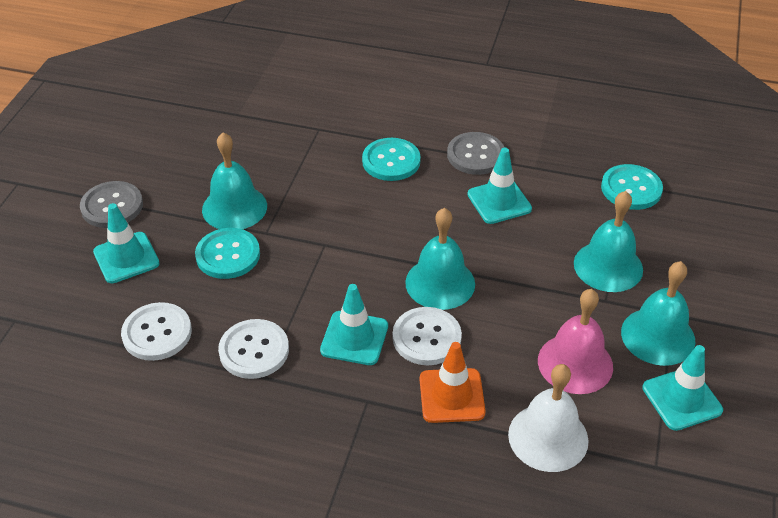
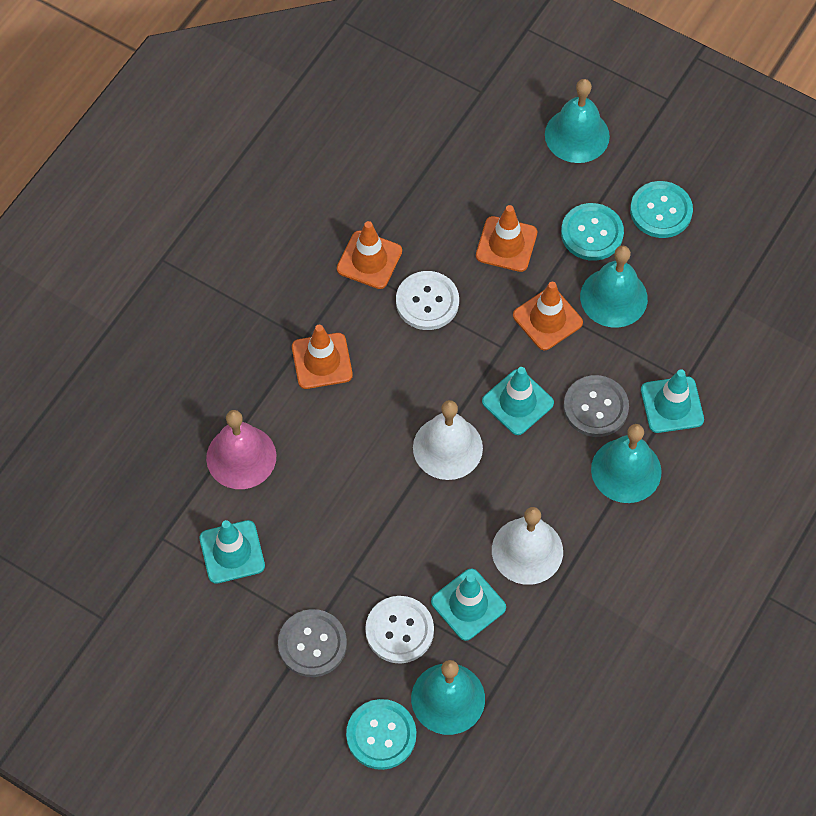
orange traffic cone: 1 -> 4
white bell: 1 -> 2
white button: 3 -> 2

